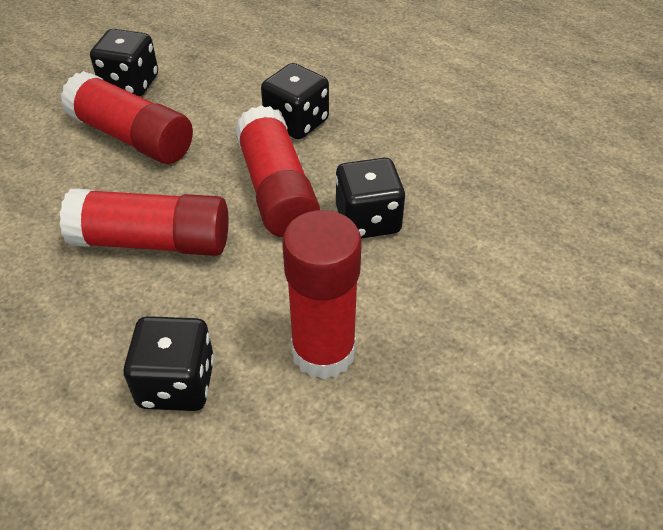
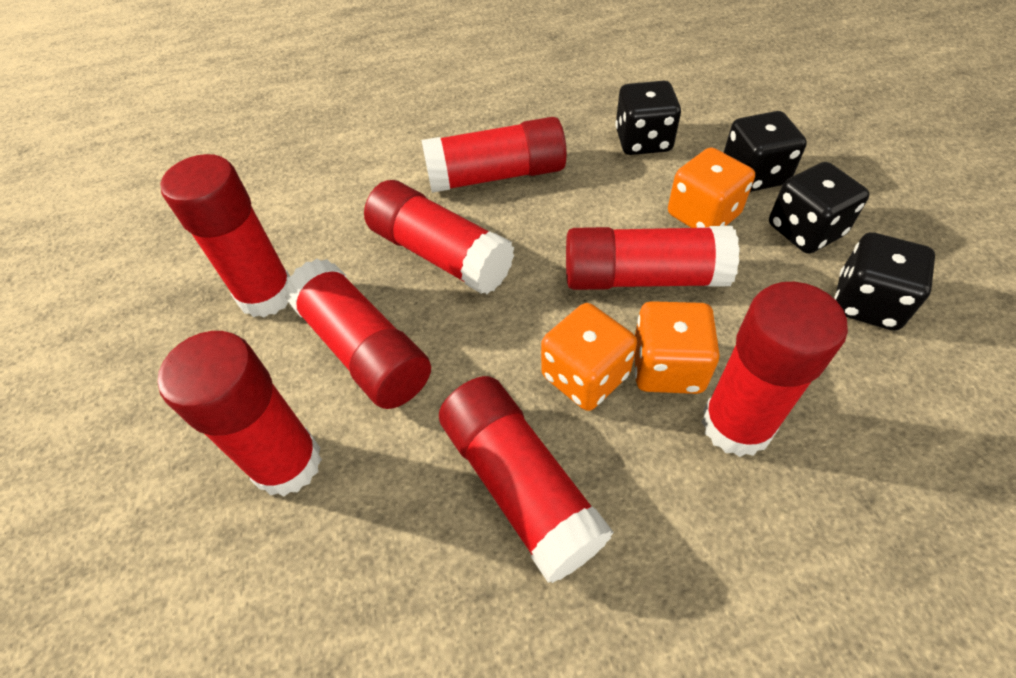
orange dice: 0 -> 3
red glue stick: 4 -> 8

